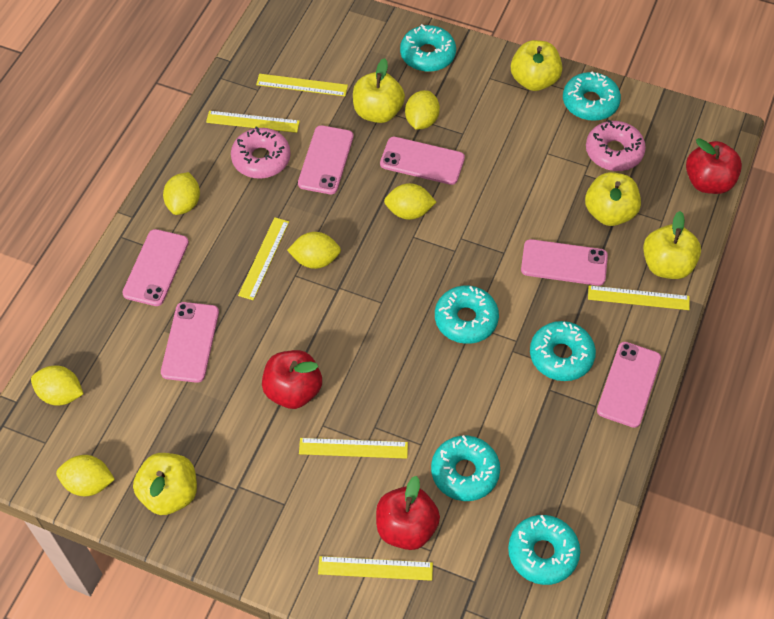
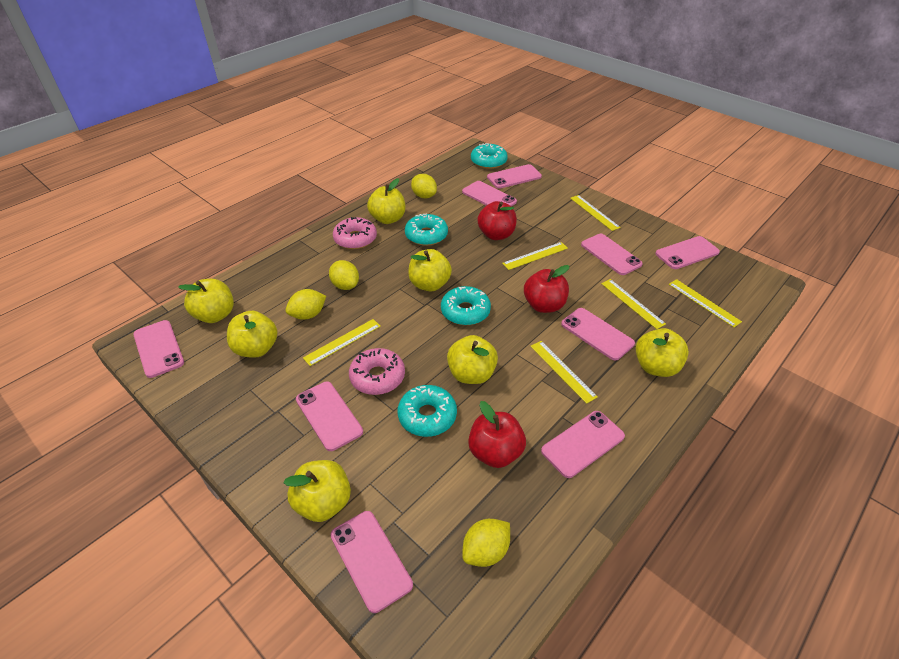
pink phone: 6 -> 9
turquoise donut: 6 -> 4
yellow apple: 5 -> 7
yellow lemon: 6 -> 4

